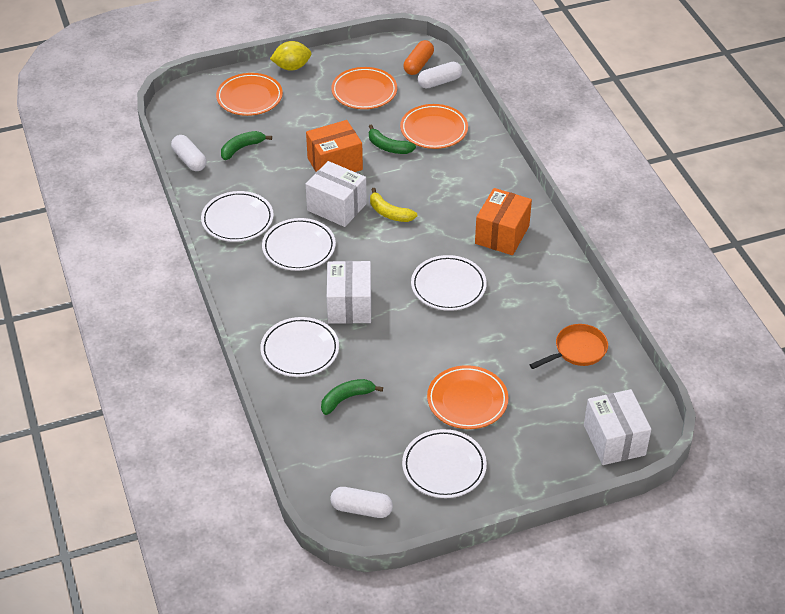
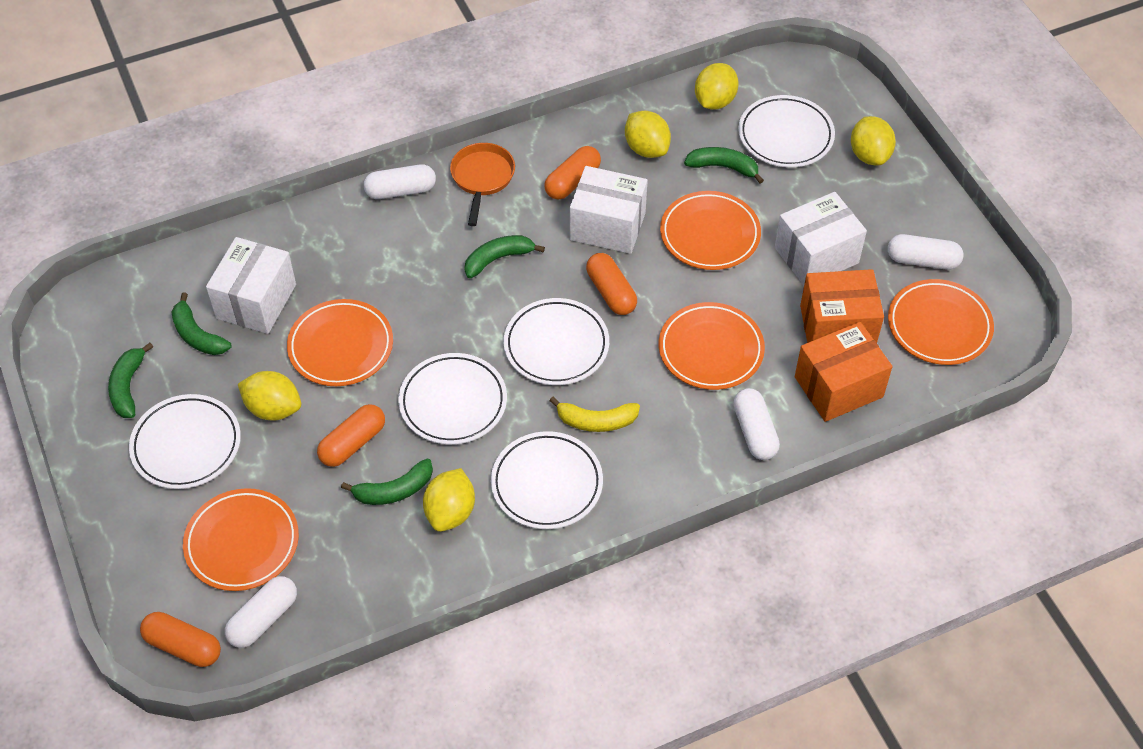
green banana: 3 -> 5
orange capsule: 1 -> 4
orange plate: 4 -> 5
white capsule: 3 -> 4
yellow lemon: 1 -> 5

